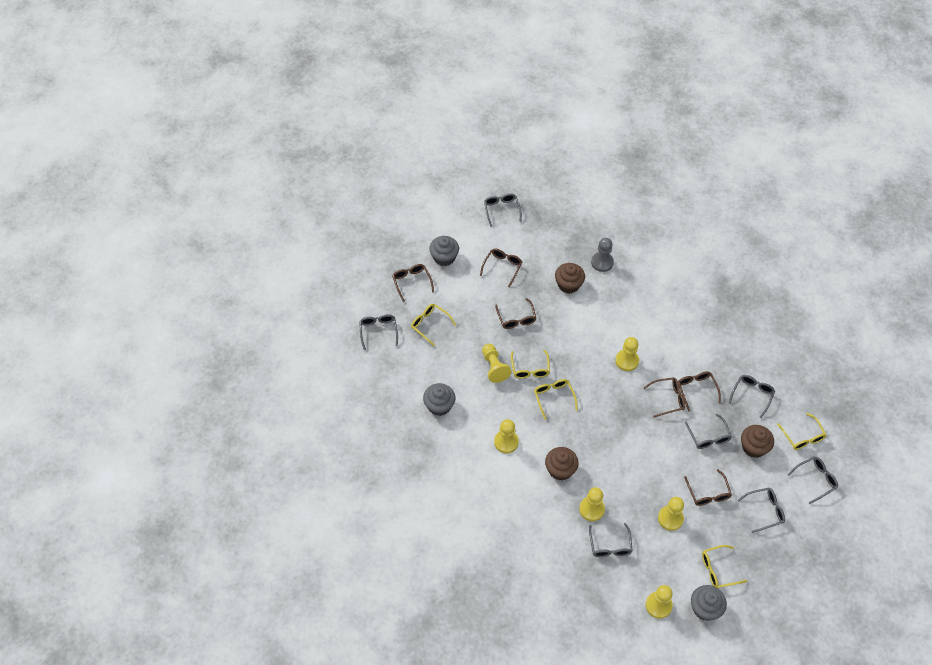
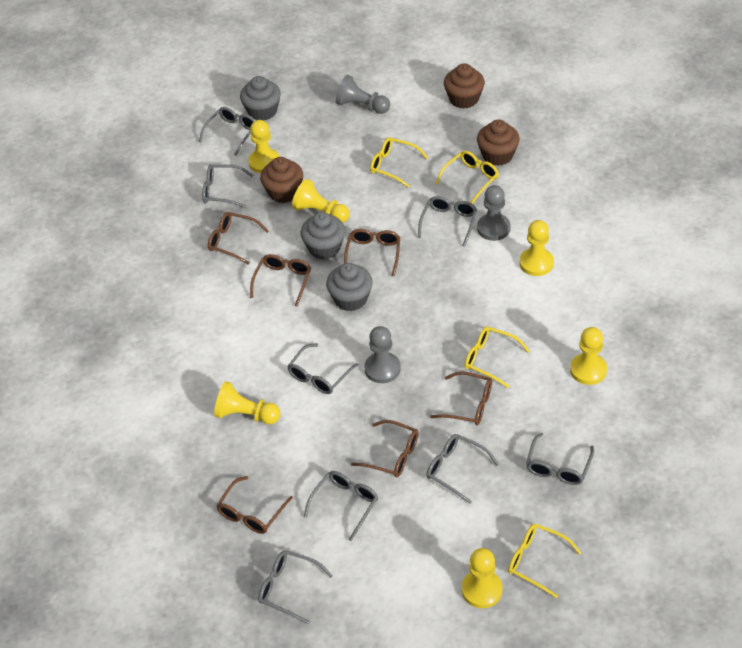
grey glasses: 7 -> 8
grey pawn: 1 -> 3
yellow glasses: 5 -> 4

